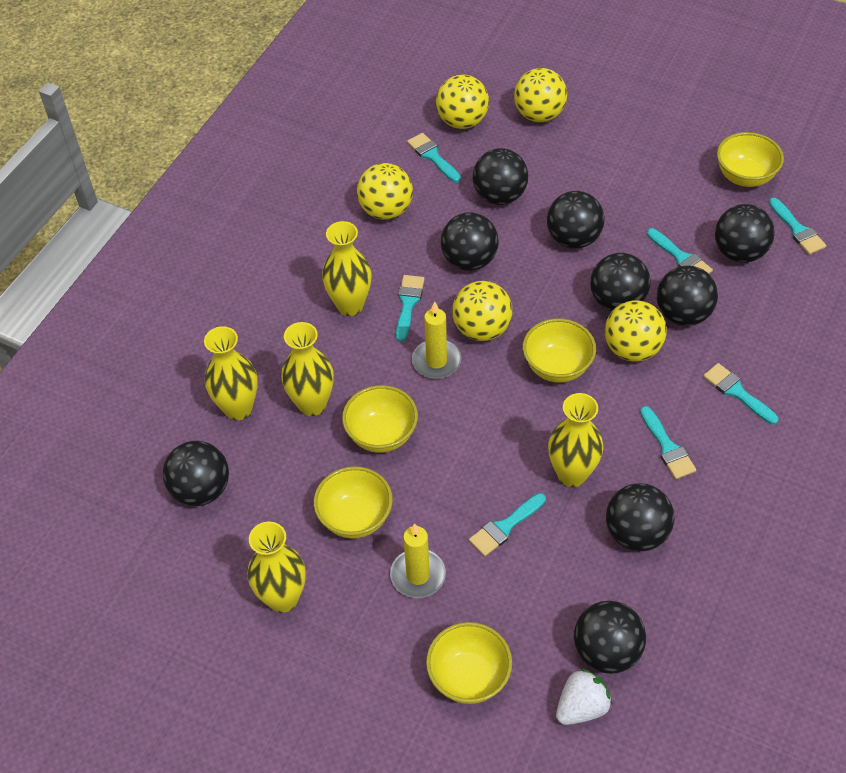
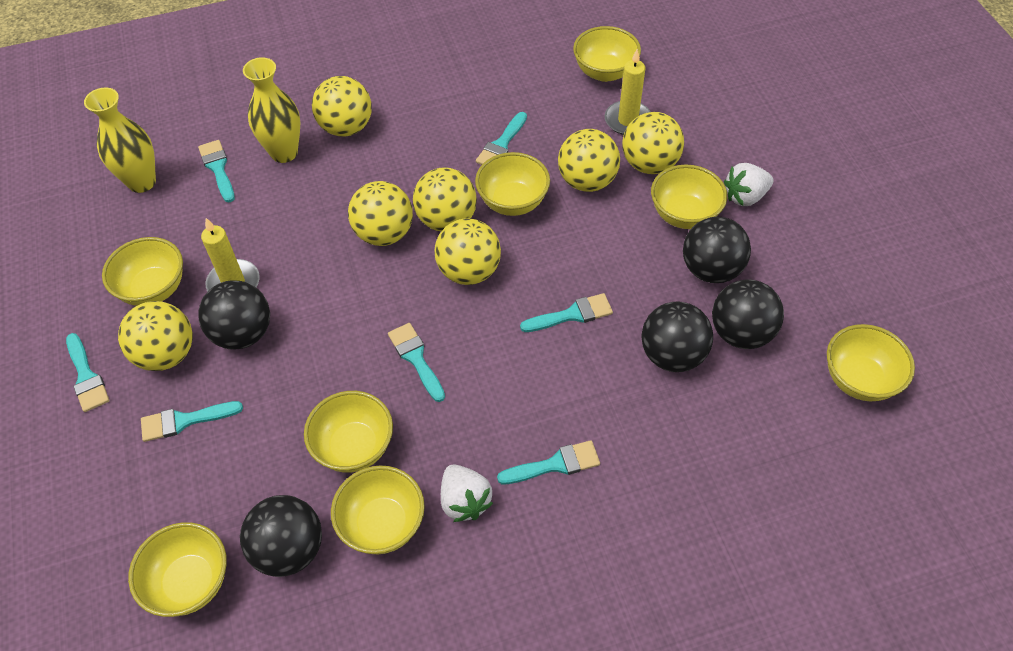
black ball: 9 -> 5
white strawberry: 1 -> 2
yellow ball: 5 -> 7
yellow bowl: 5 -> 8
yellow vase: 5 -> 2

